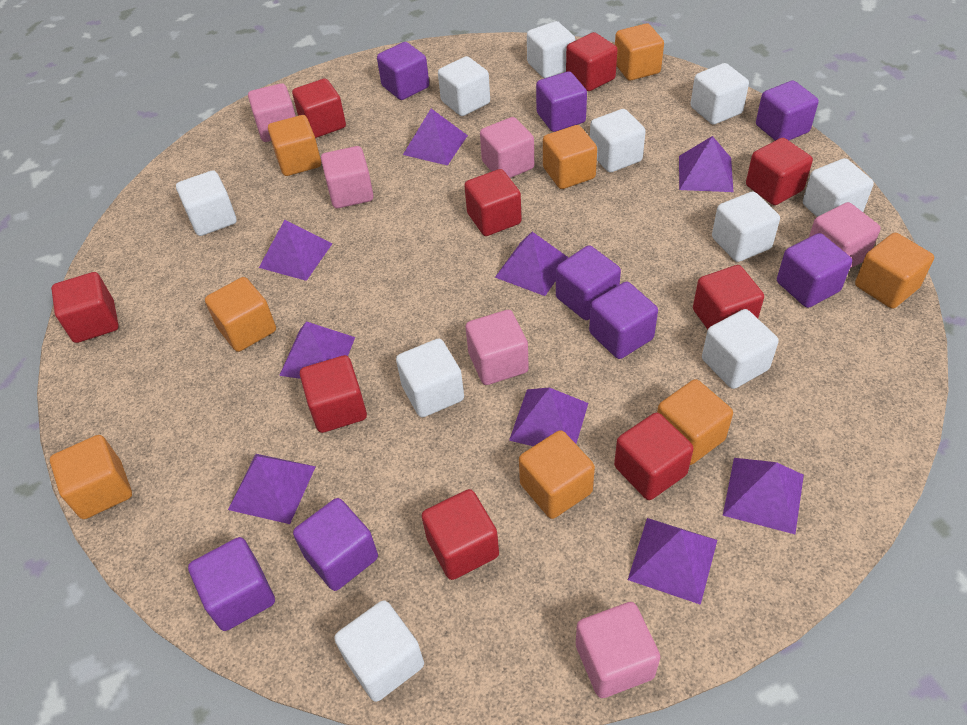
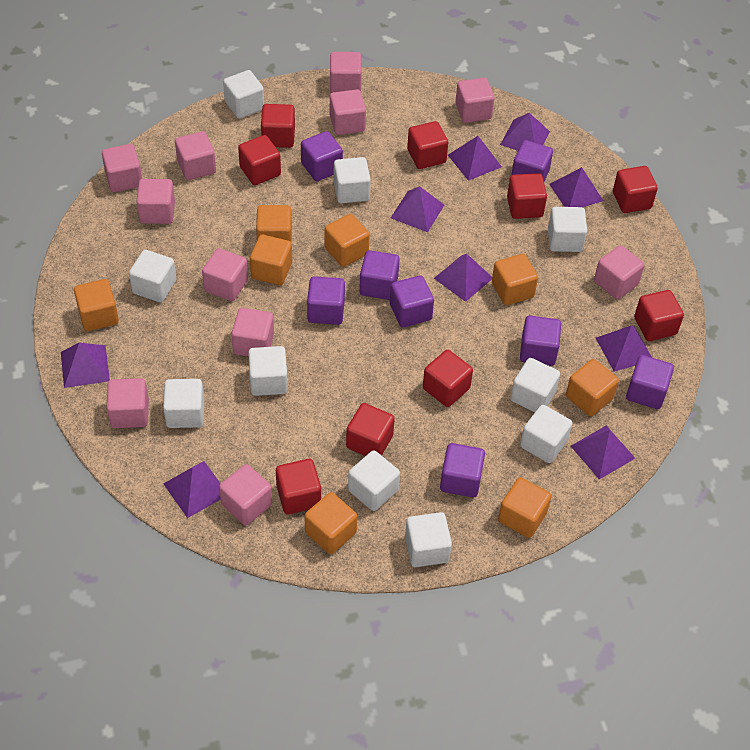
pink cube: 6 -> 11

